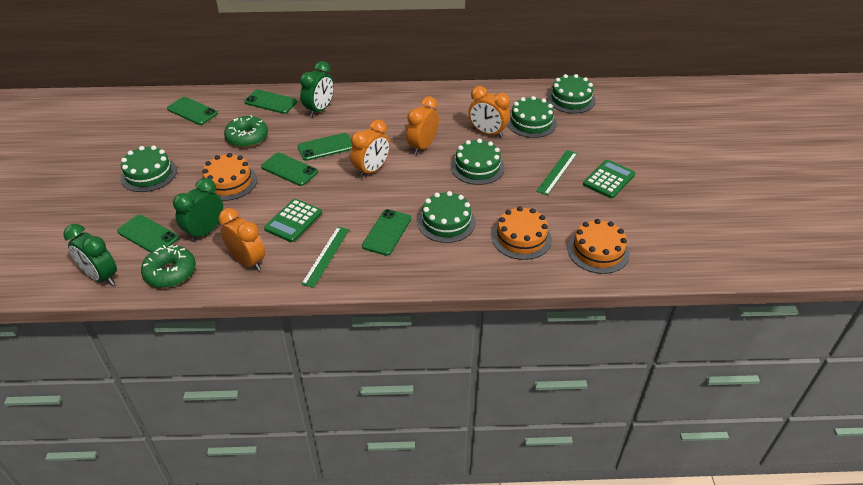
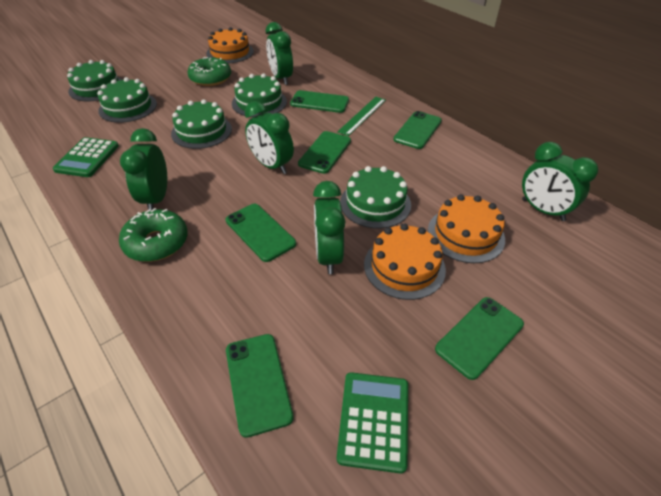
green clock: 3 -> 5
green ruler: 2 -> 1
orange clock: 4 -> 0

